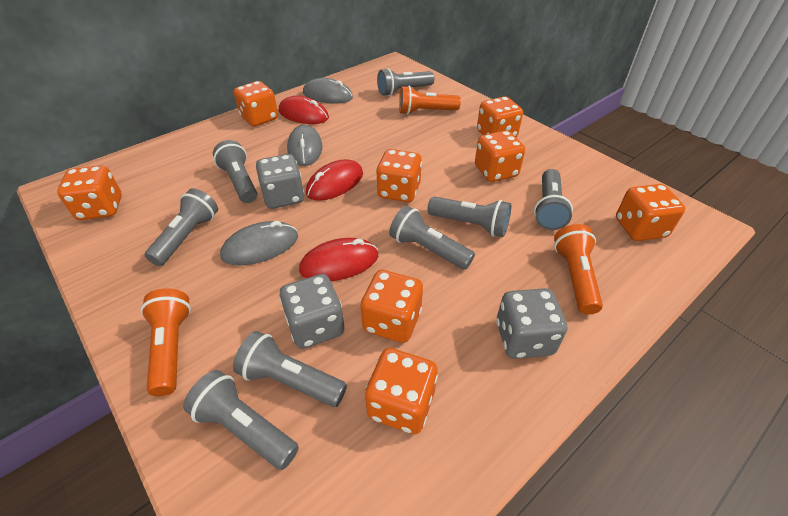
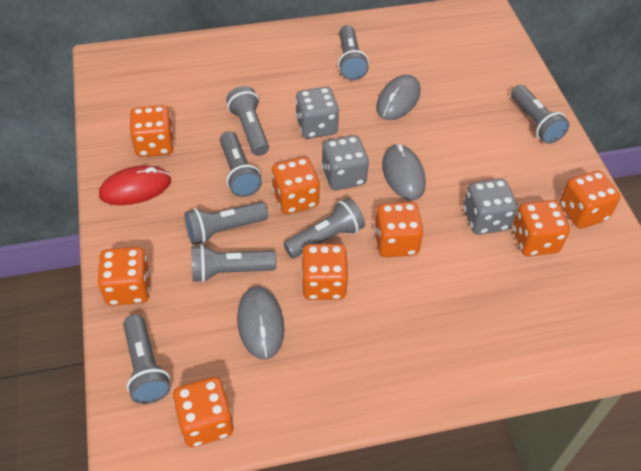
orange flashlight: 3 -> 0
red mouse: 3 -> 1

